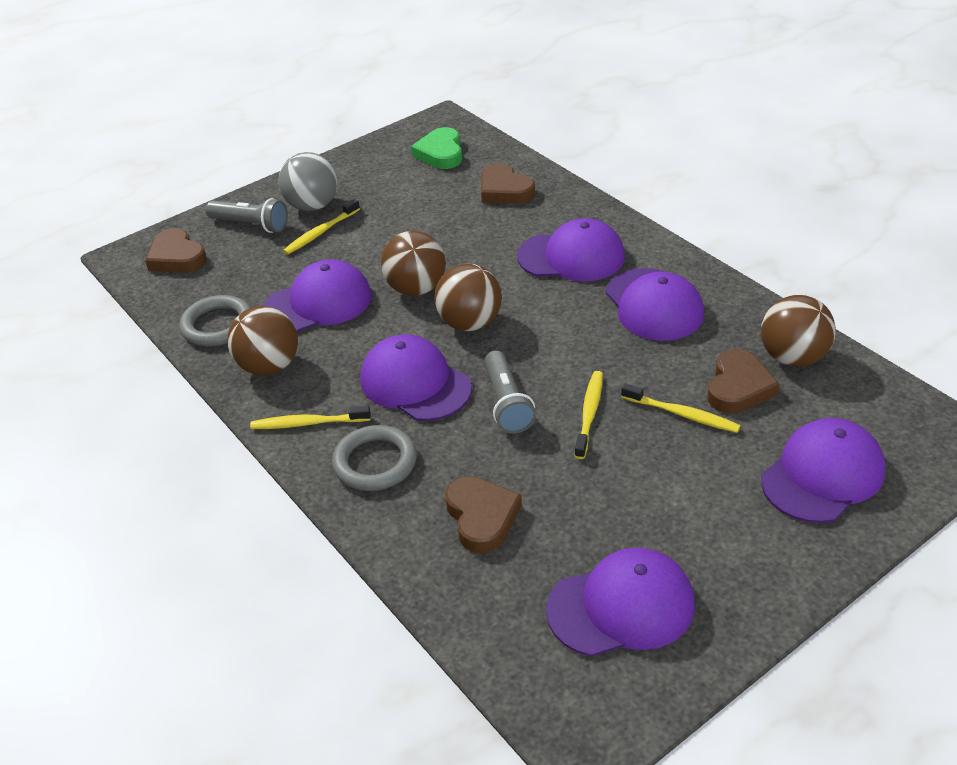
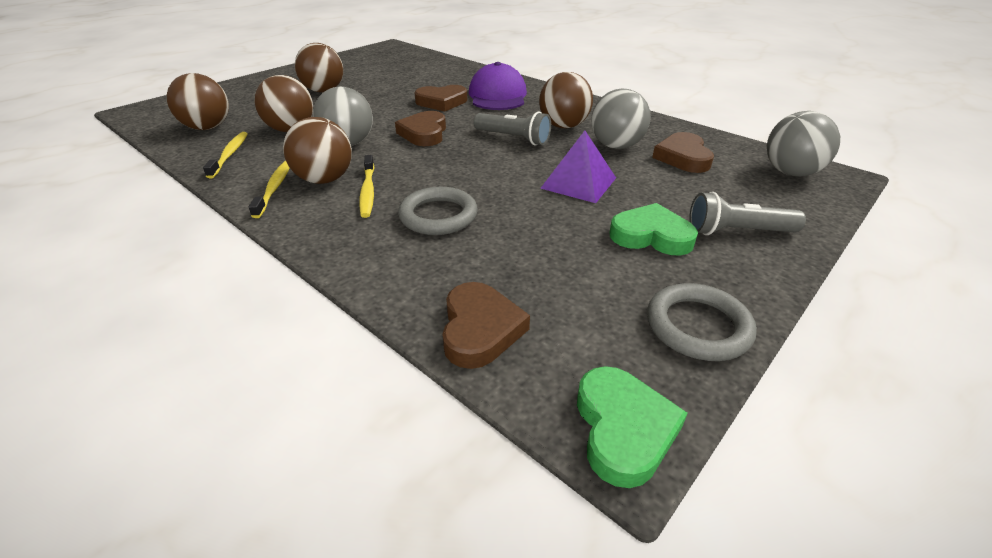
brown ball: 4 -> 5
green heart: 1 -> 2
grey ball: 1 -> 3
purple cap: 6 -> 1
purple pyramid: 0 -> 1
yellow toothbrush: 4 -> 3

